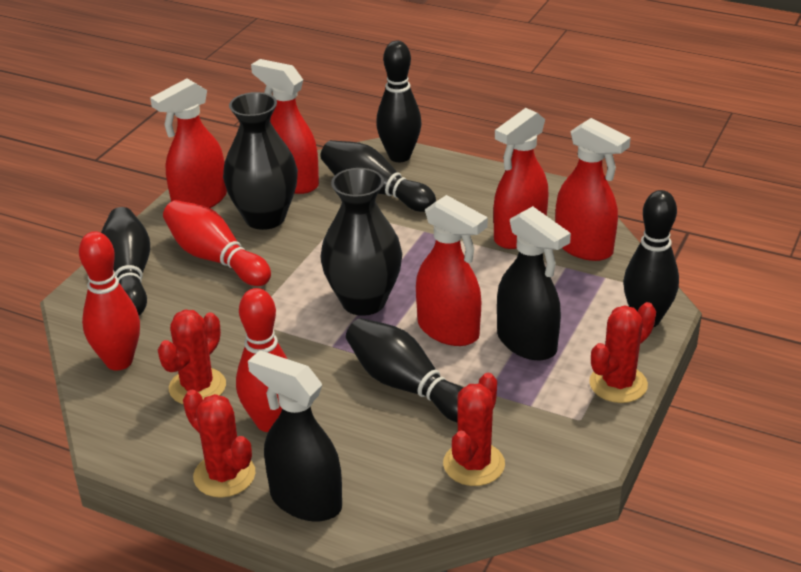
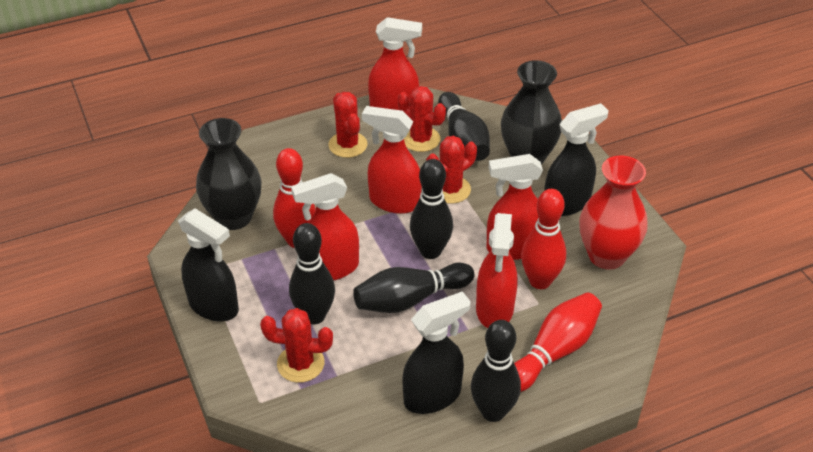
black spray bottle: 2 -> 3
red vase: 0 -> 1

